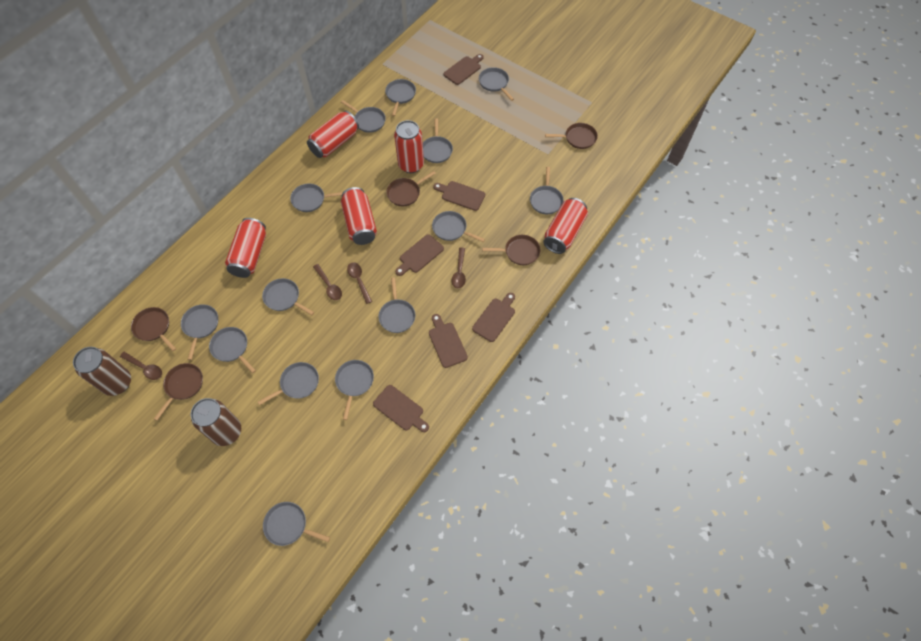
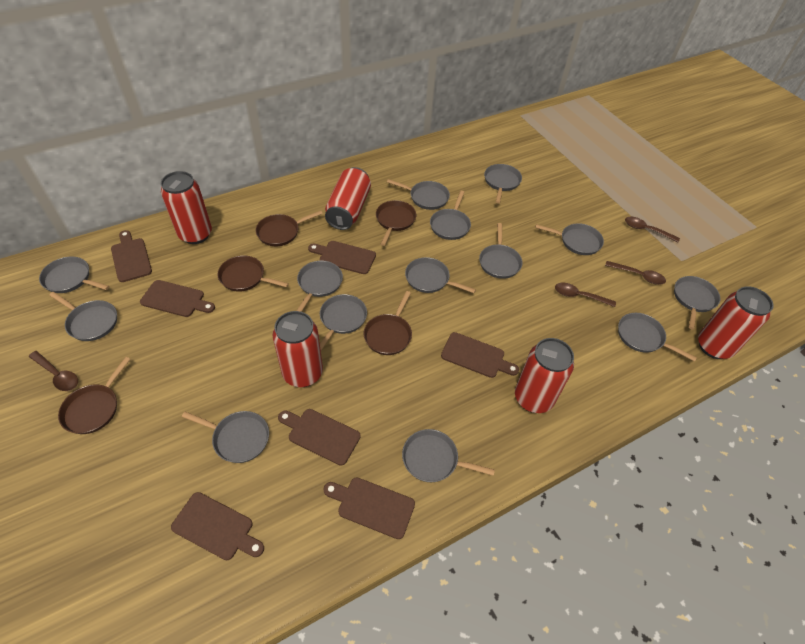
brown can: 2 -> 0
brown cutting board: 6 -> 7

